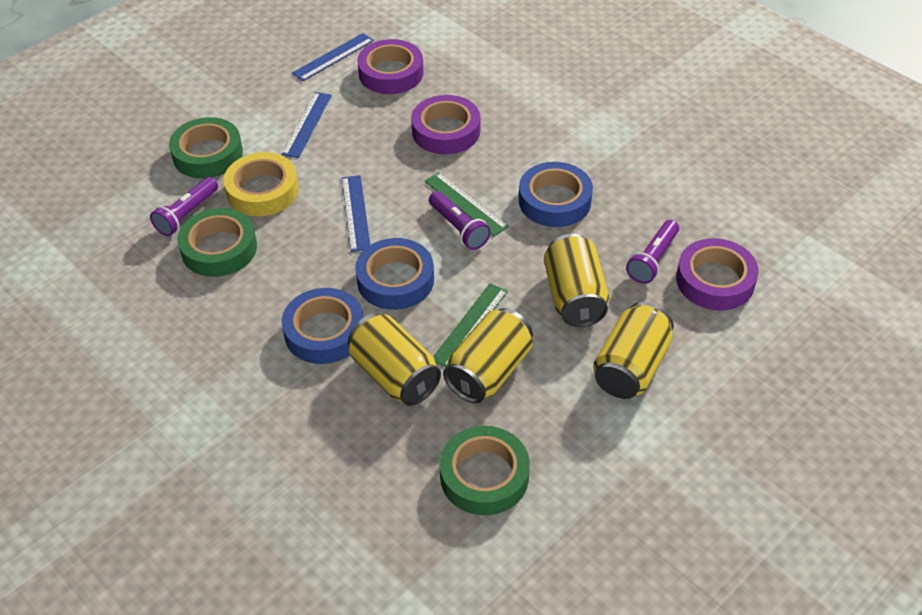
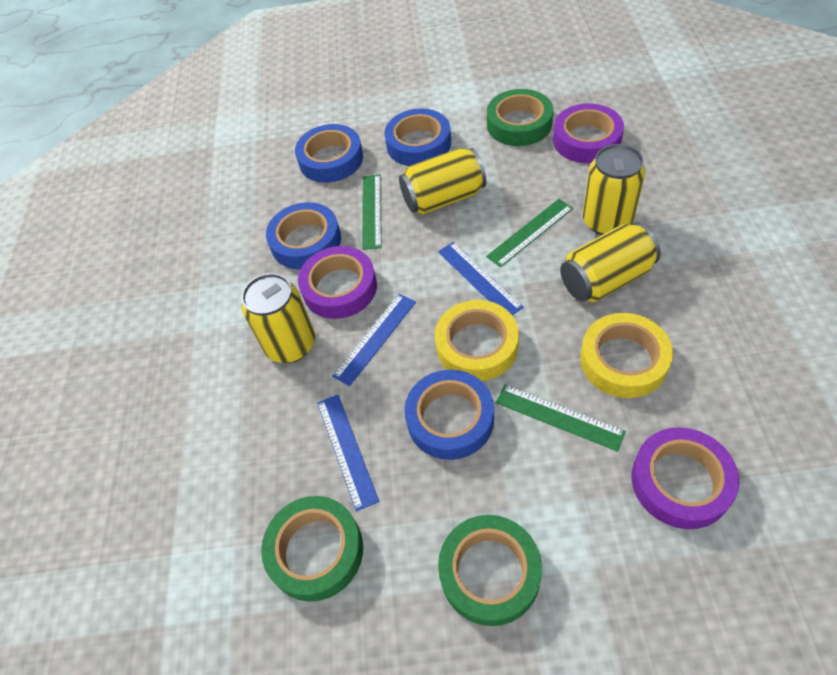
blue tape: 3 -> 4
green ruler: 2 -> 3
purple flashlight: 3 -> 0
yellow tape: 1 -> 2

